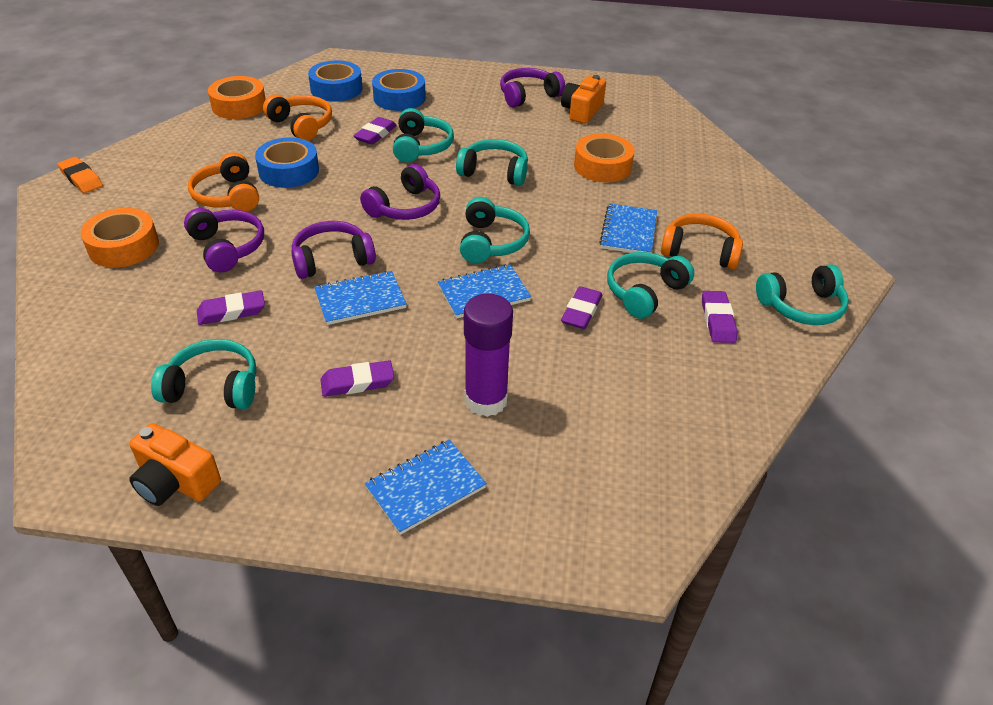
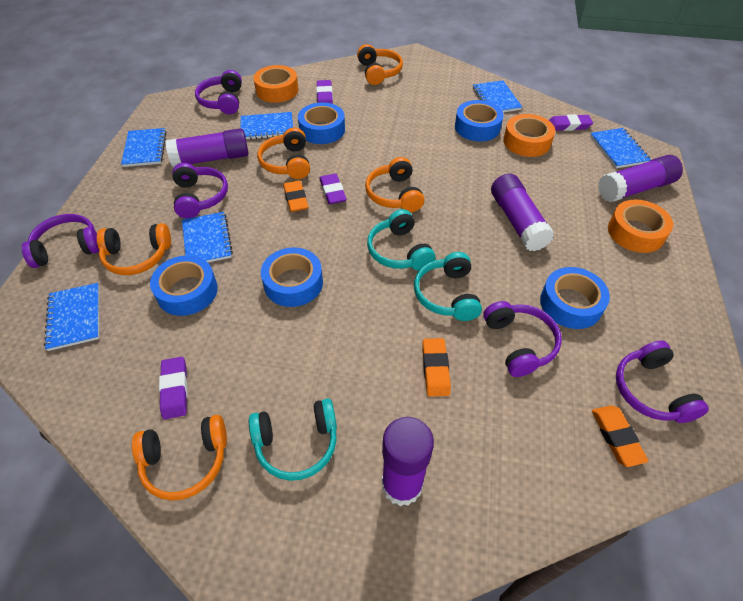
blue notebook: 4 -> 6
blue tape: 3 -> 5
orange camera: 2 -> 0
orange eraser: 1 -> 3
orange headphones: 3 -> 5
purple eraser: 5 -> 4
purple glue stick: 1 -> 4
purple headphones: 4 -> 5
turquoise headphones: 6 -> 3

